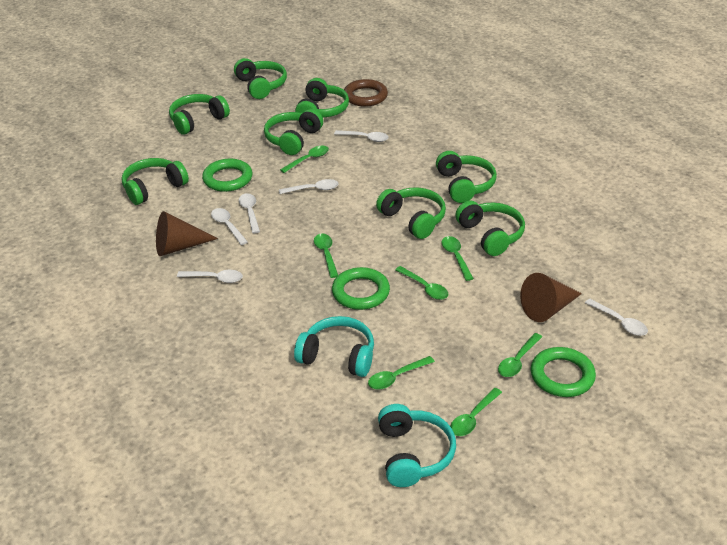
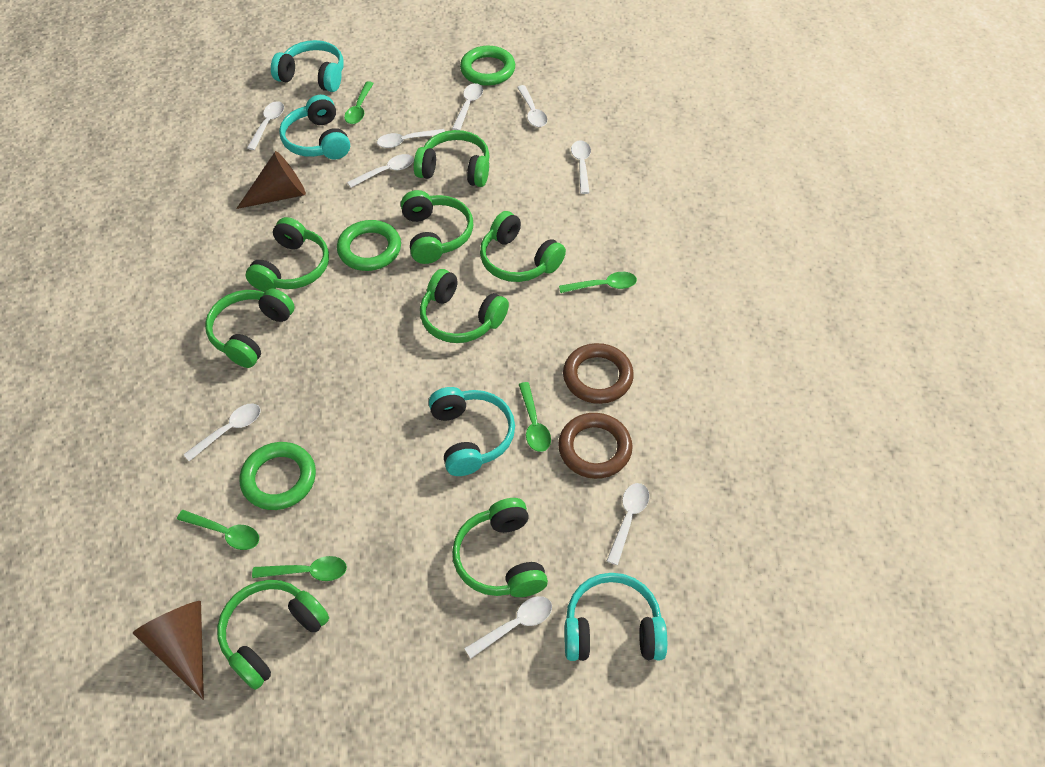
brown ring: 1 -> 2
green spoon: 7 -> 5
turquoise headphones: 2 -> 4
white spoon: 6 -> 9

